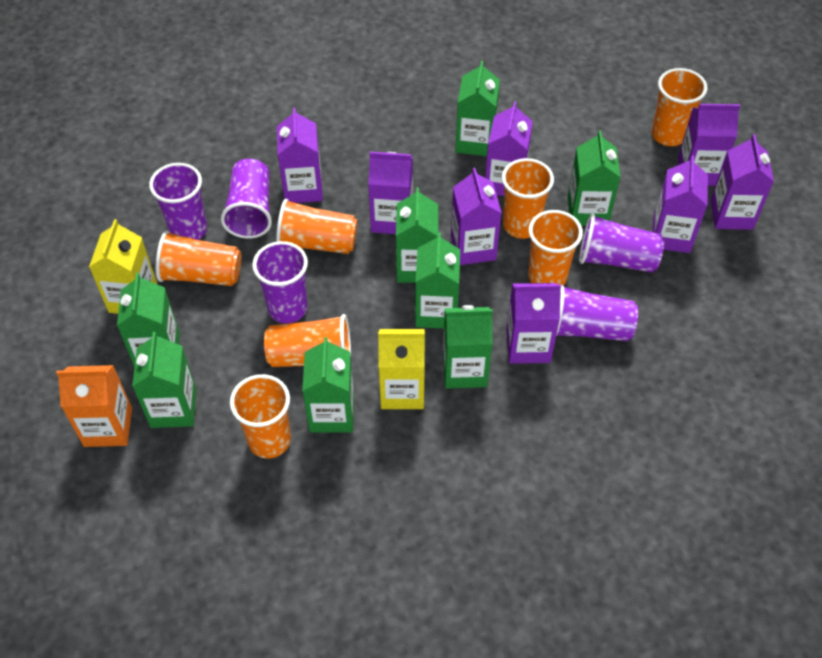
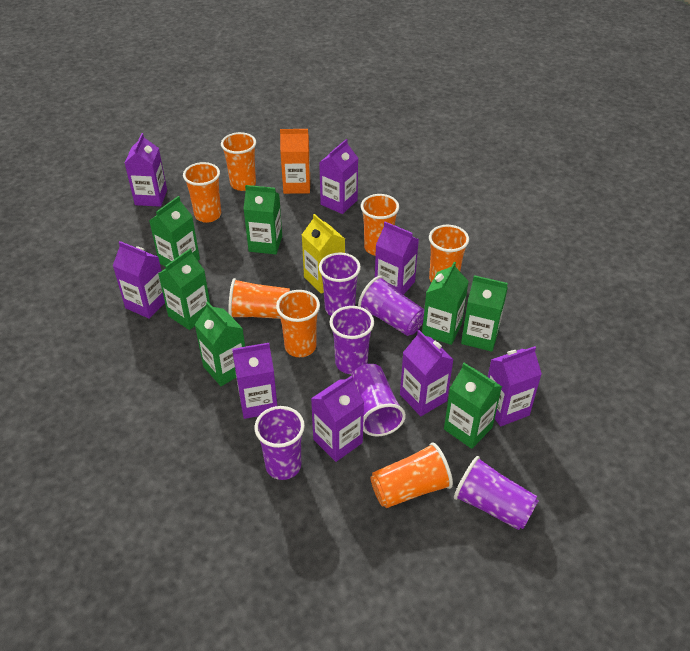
green carton: 8 -> 7
purple cup: 5 -> 6
yellow carton: 2 -> 1

